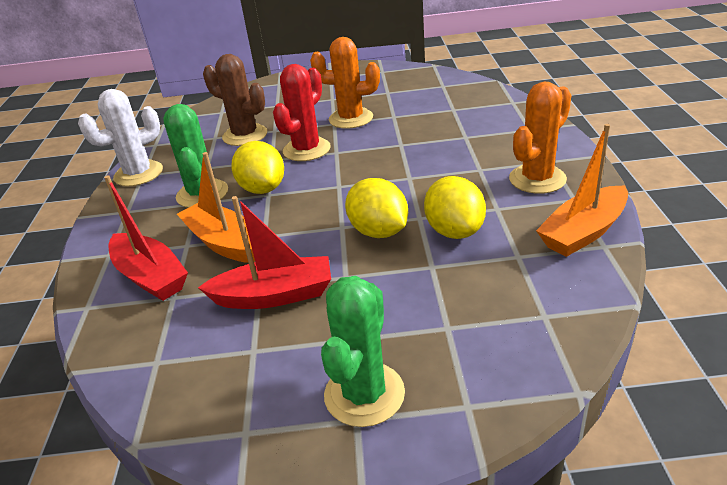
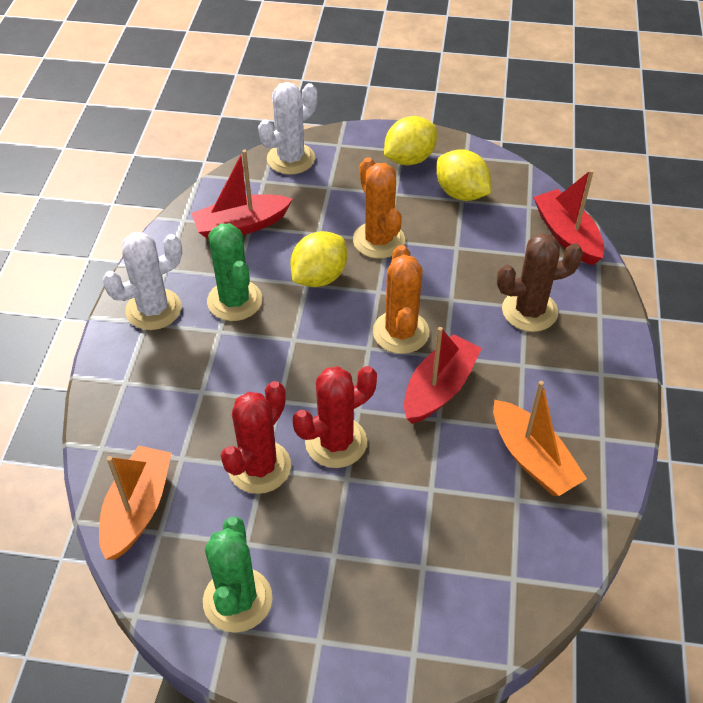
red boat: 2 -> 3
red cactus: 1 -> 2
white cactus: 1 -> 2

